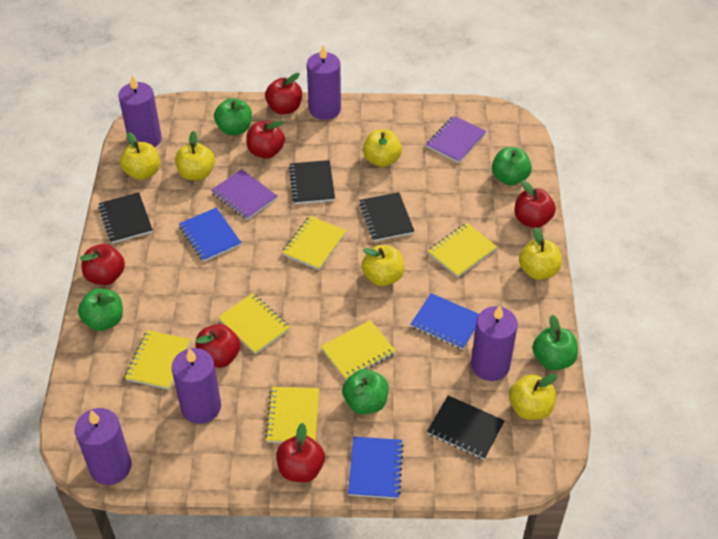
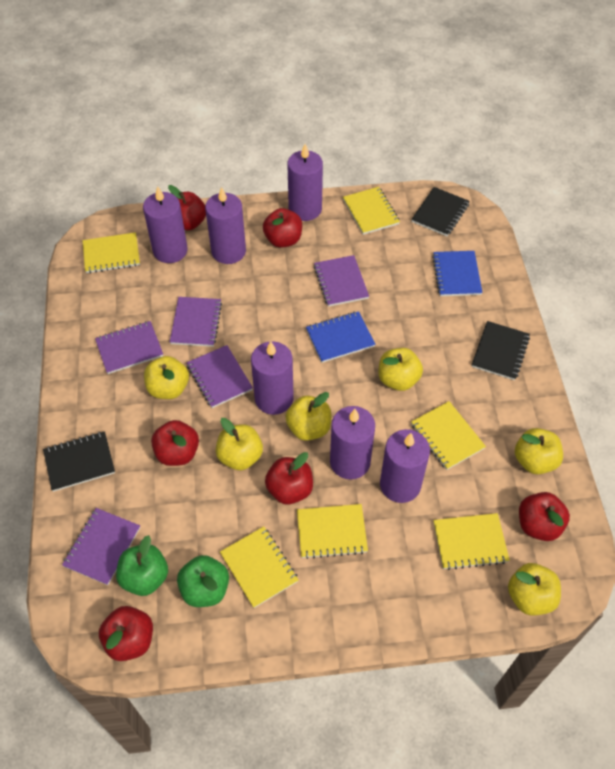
black notebook: 4 -> 3
blue notebook: 3 -> 2
green apple: 5 -> 2
purple candle: 5 -> 6
purple notebook: 2 -> 5

